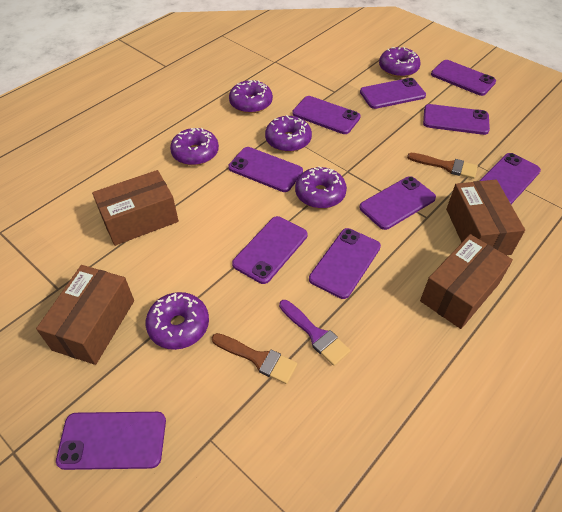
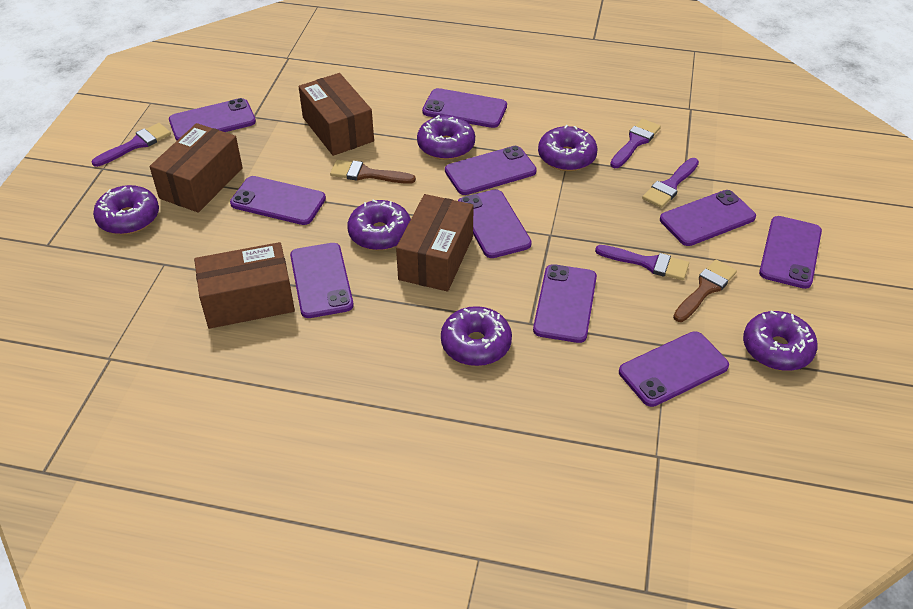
purple brush: 1 -> 4

